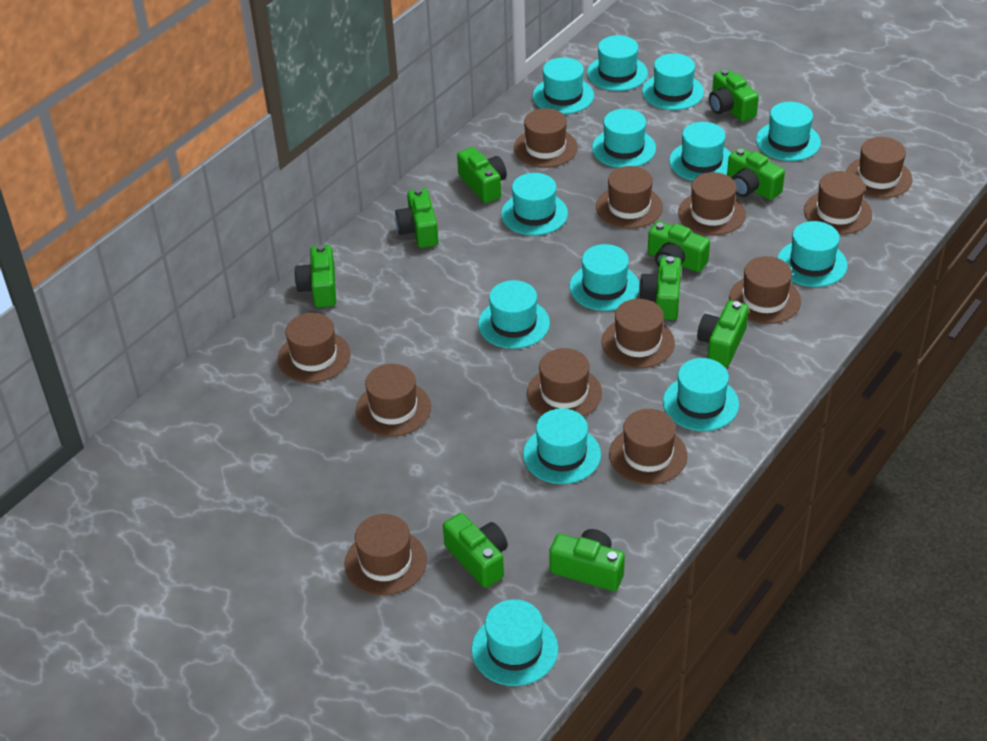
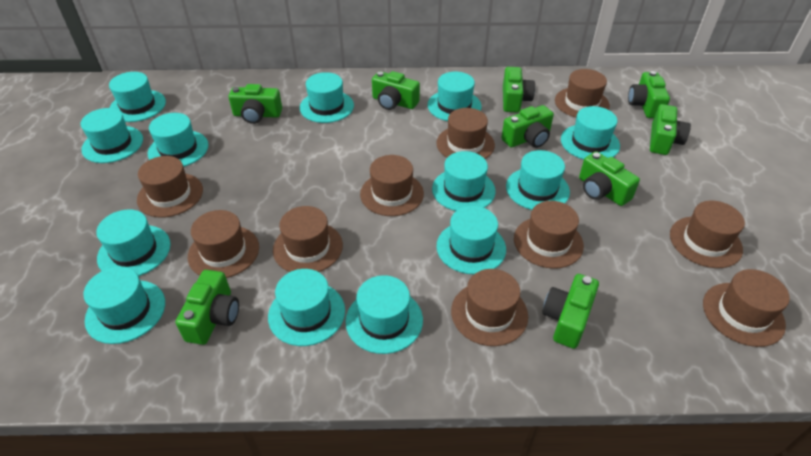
brown hat: 12 -> 10
green camera: 10 -> 9

